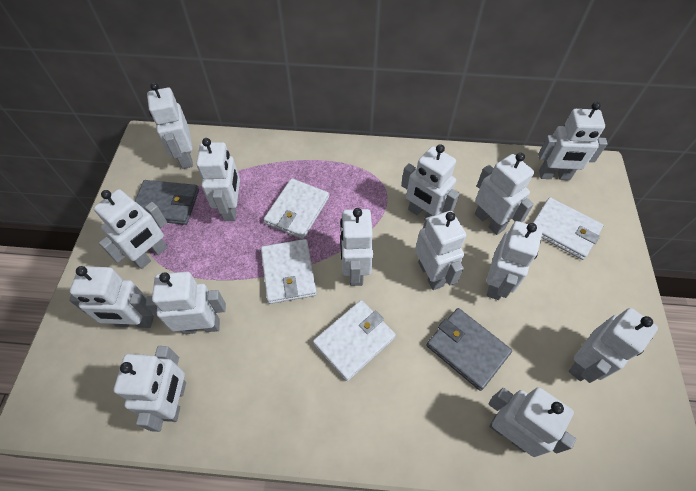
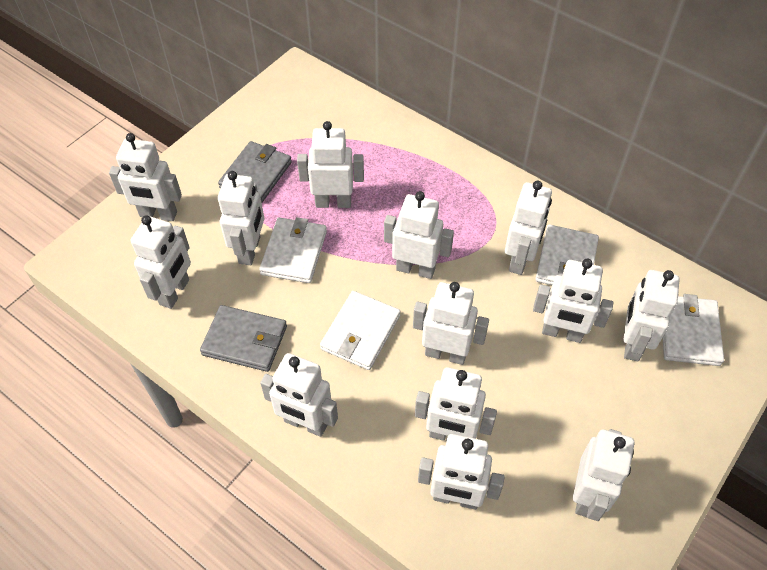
white robot: 14 -> 13

